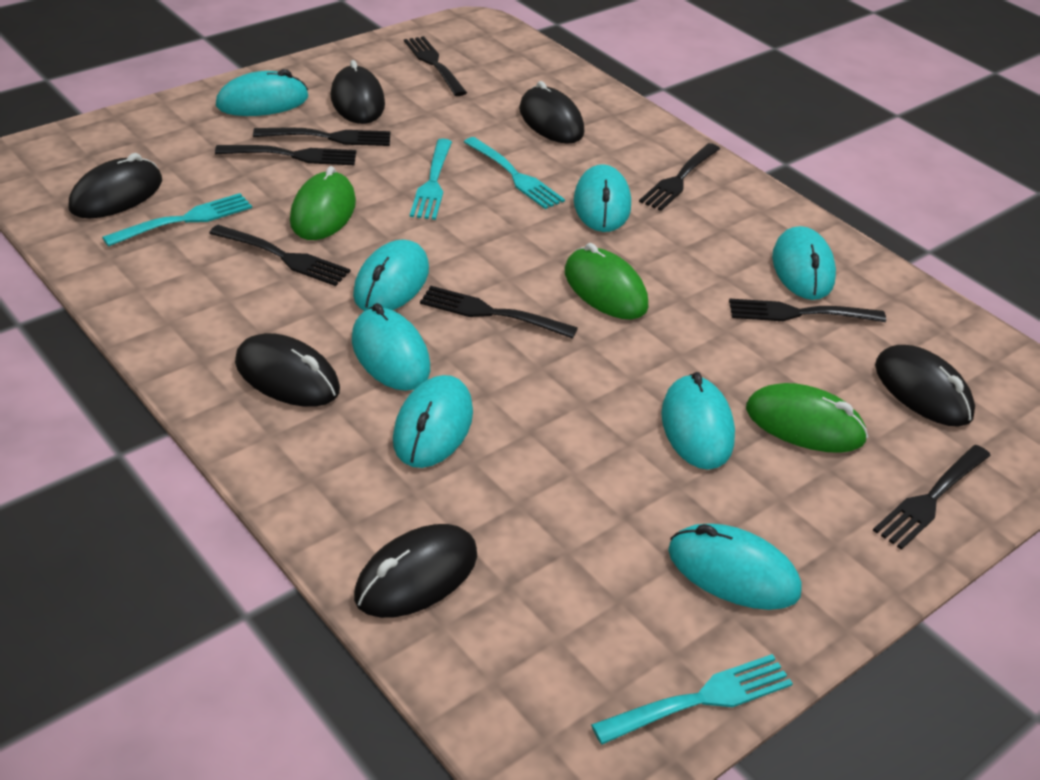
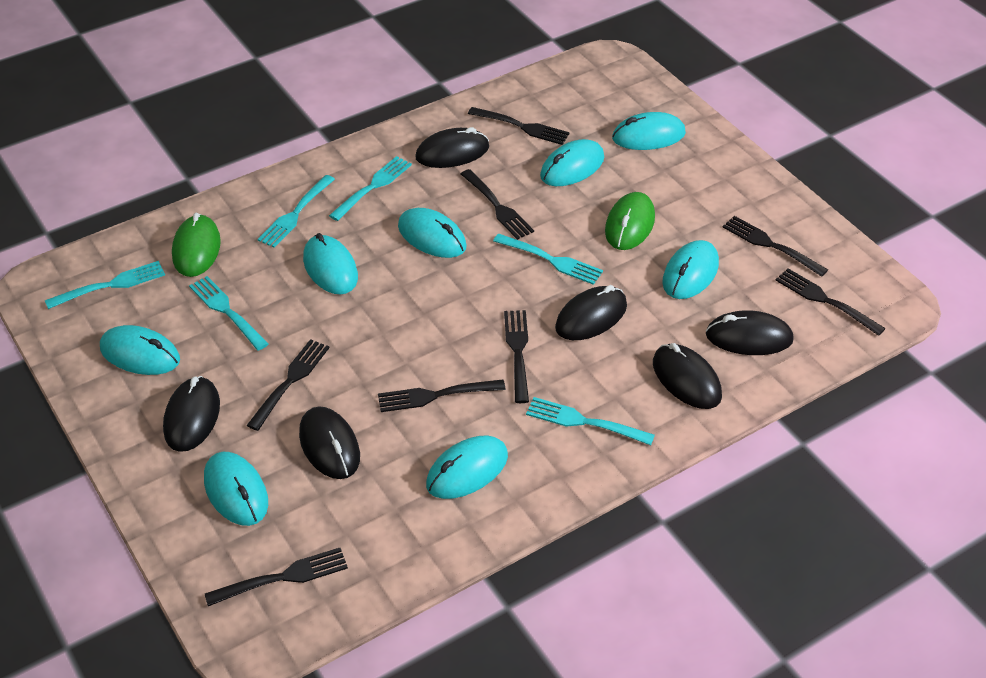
green mouse: 3 -> 2
turquoise fork: 4 -> 6

